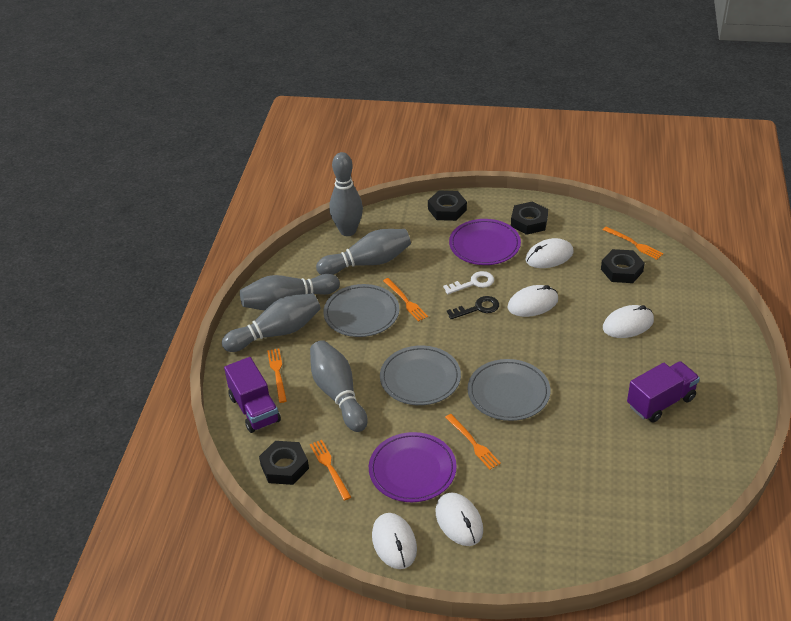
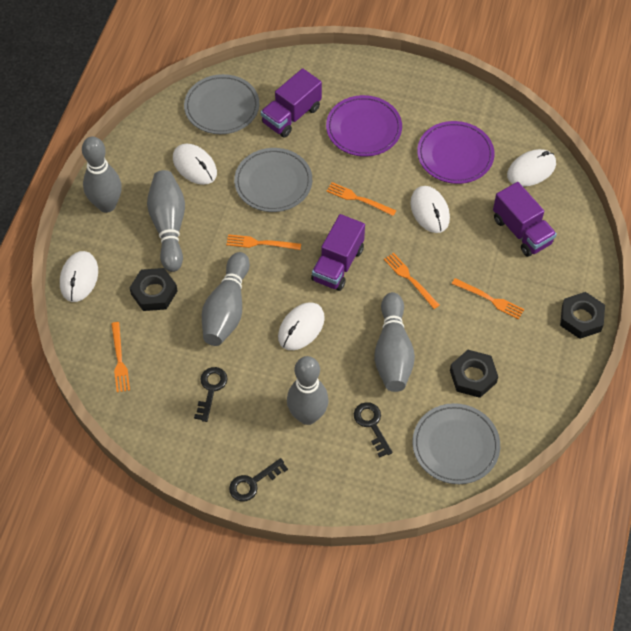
black key: 1 -> 3
black nut: 4 -> 3
purple truck: 2 -> 3
white key: 1 -> 0

